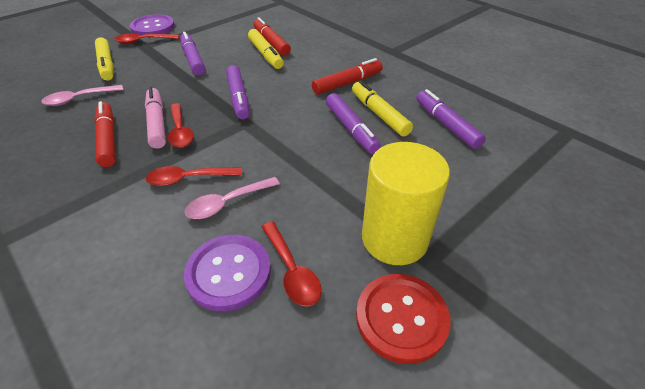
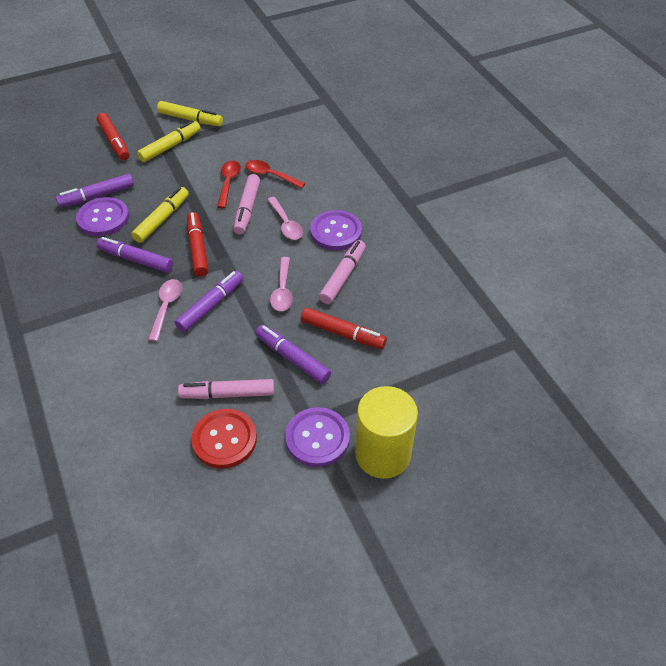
pink marker: 1 -> 3
pink spoon: 2 -> 3
purple button: 2 -> 3
red spoon: 4 -> 2

